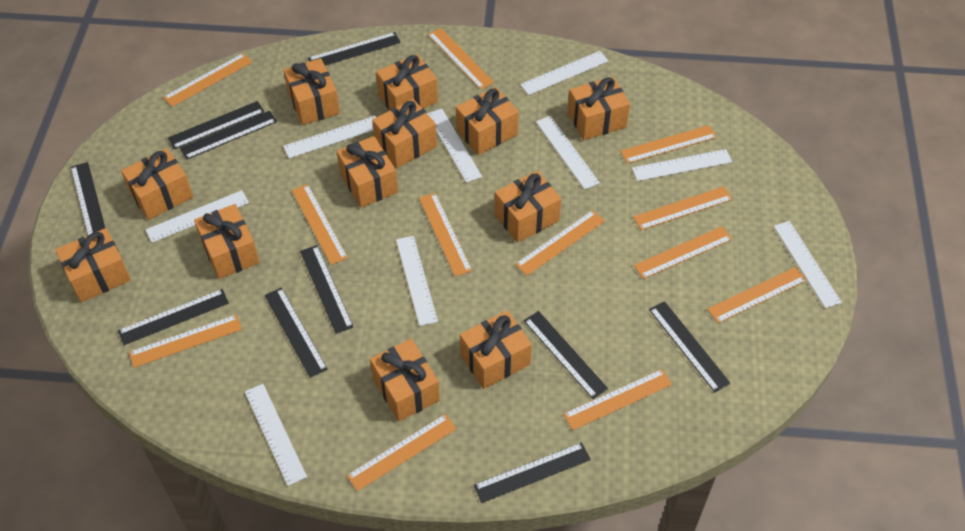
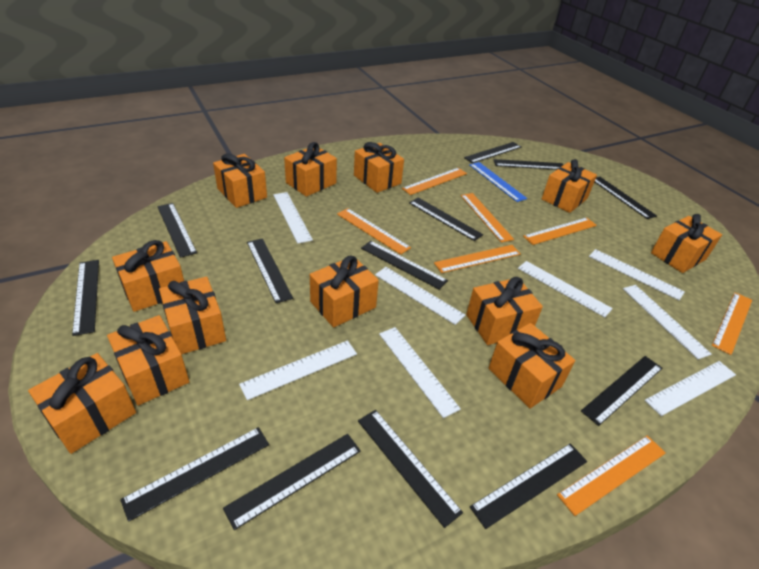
black ruler: 10 -> 13
blue ruler: 0 -> 1
orange ruler: 12 -> 7
white ruler: 9 -> 8

